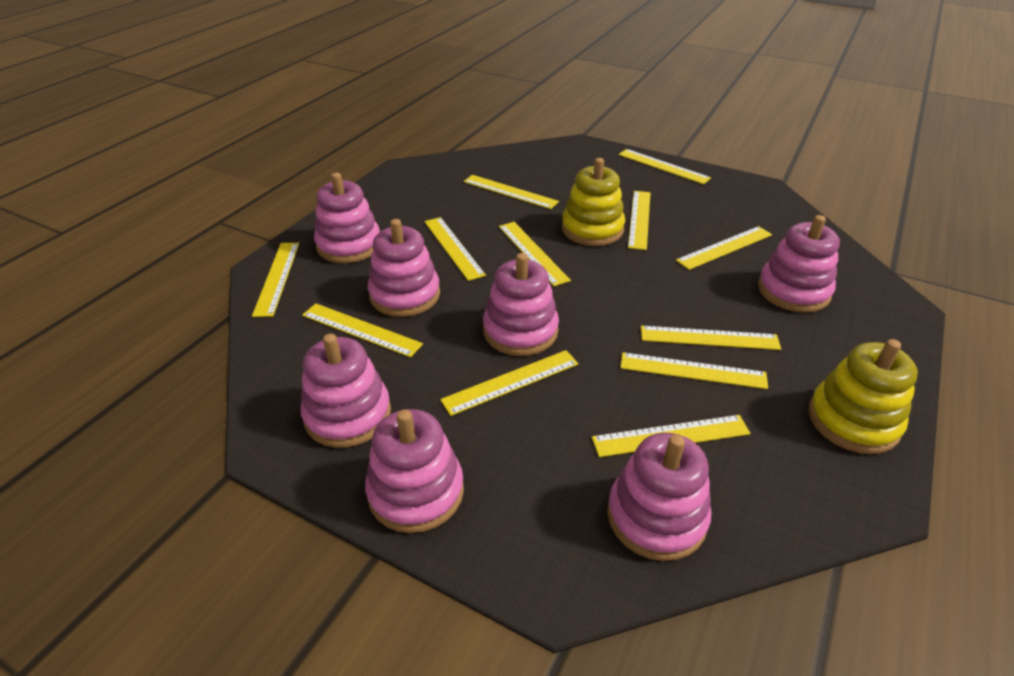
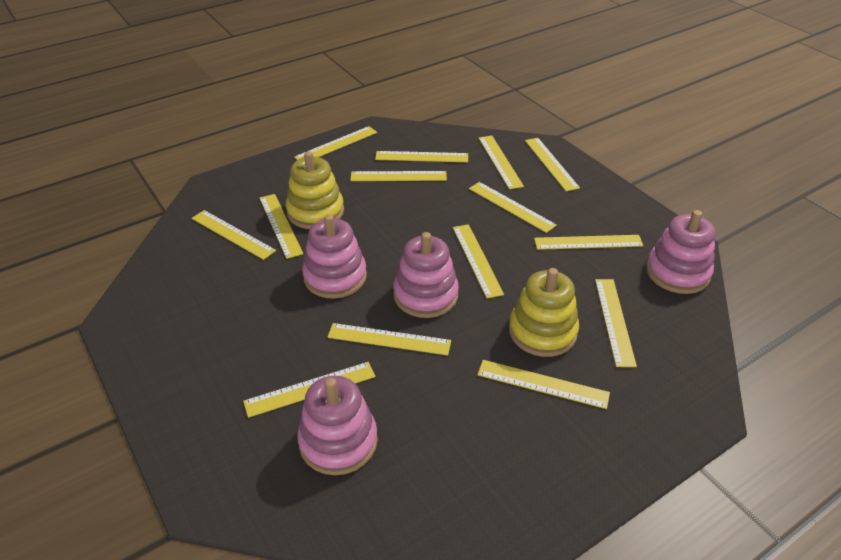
pink stacking toy: 7 -> 4
yellow ruler: 12 -> 14

